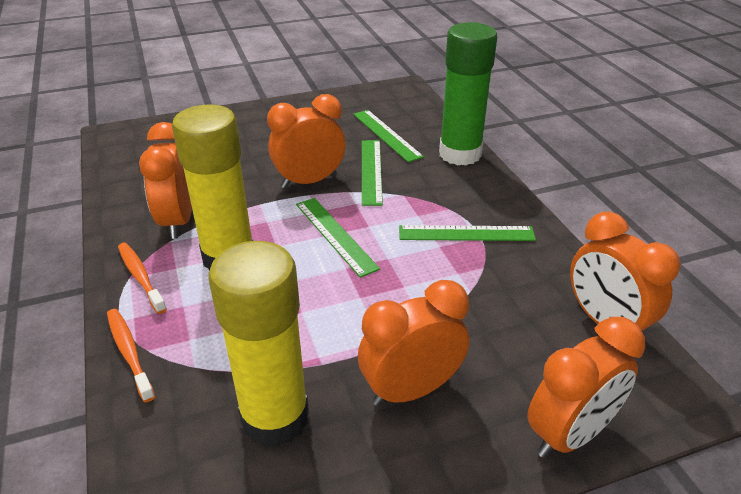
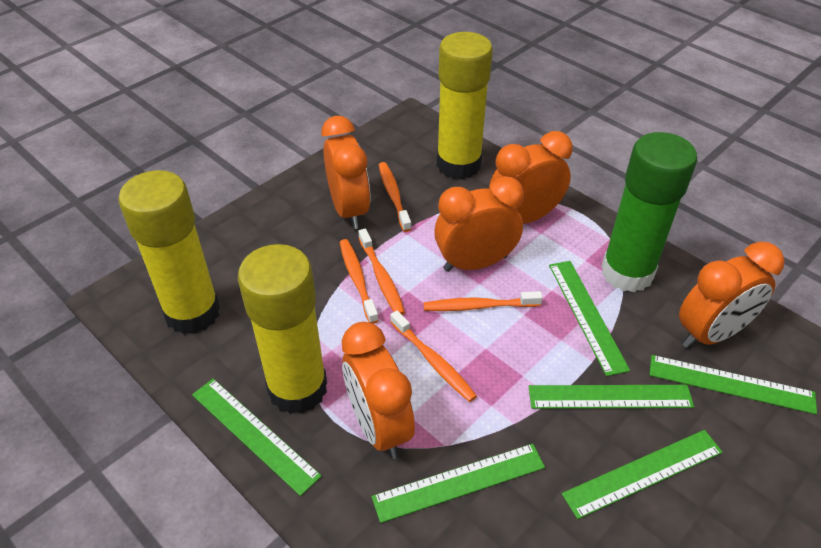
green ruler: 4 -> 6
orange toothbrush: 2 -> 5
yellow glue stick: 2 -> 3

